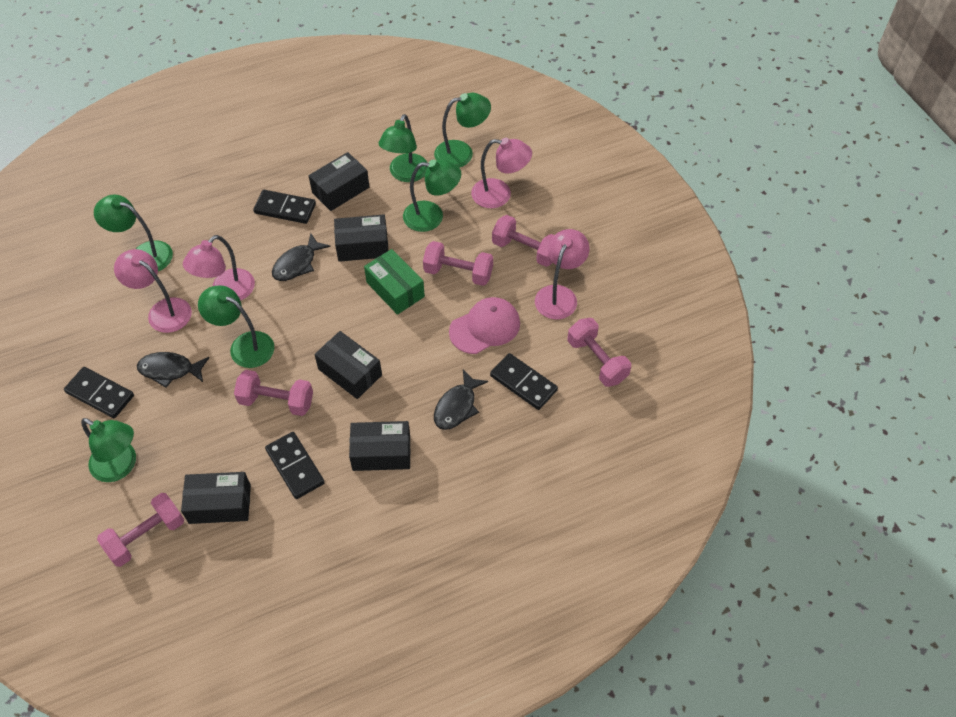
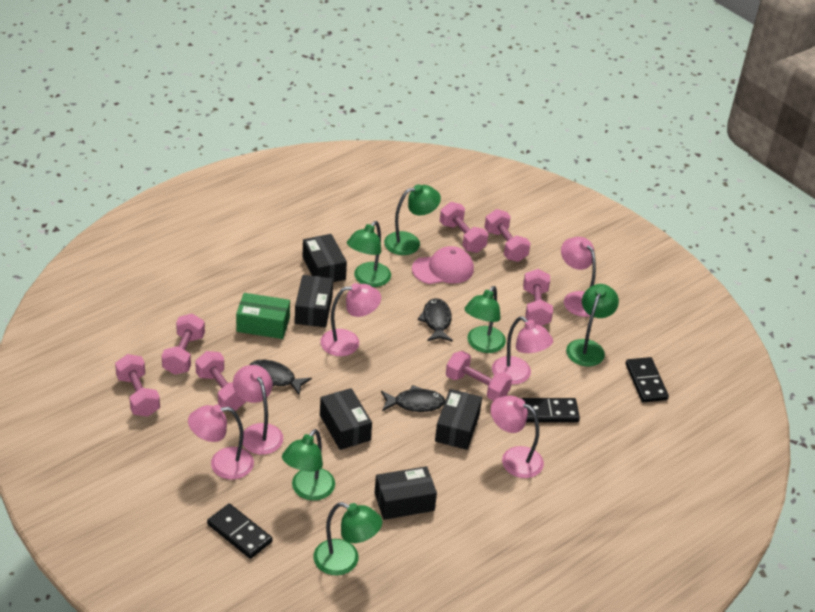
black domino: 4 -> 3
pink dumbbell: 5 -> 7
pink lamp: 4 -> 6

